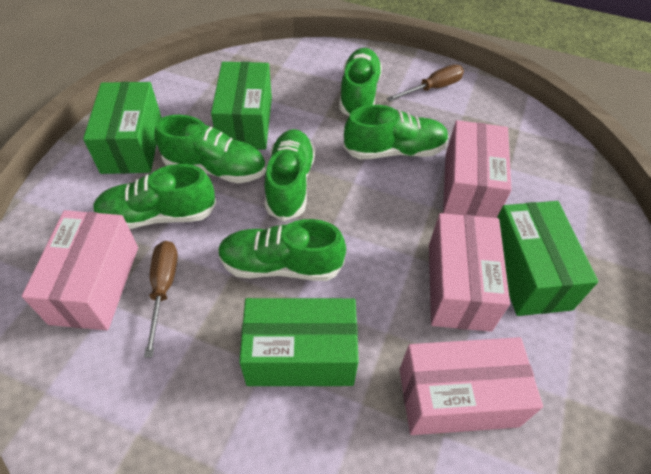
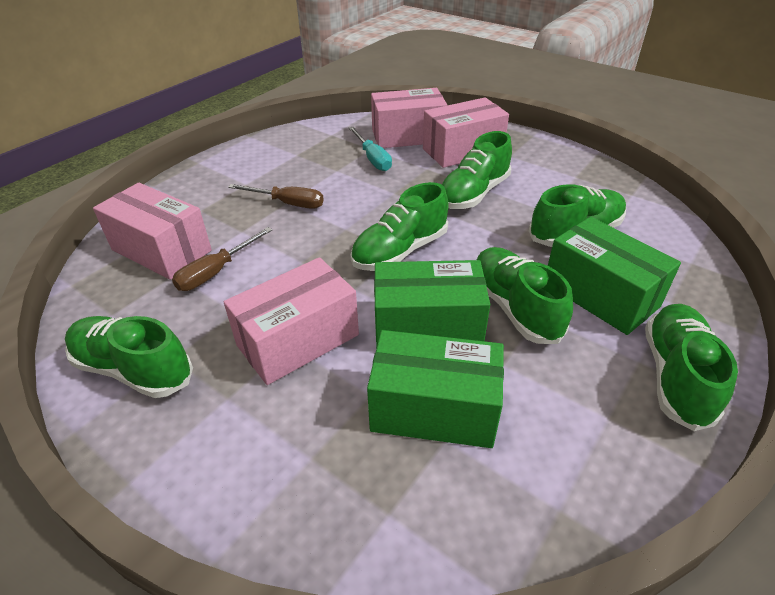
green box: 4 -> 3
turquoise screwdriver: 0 -> 1

